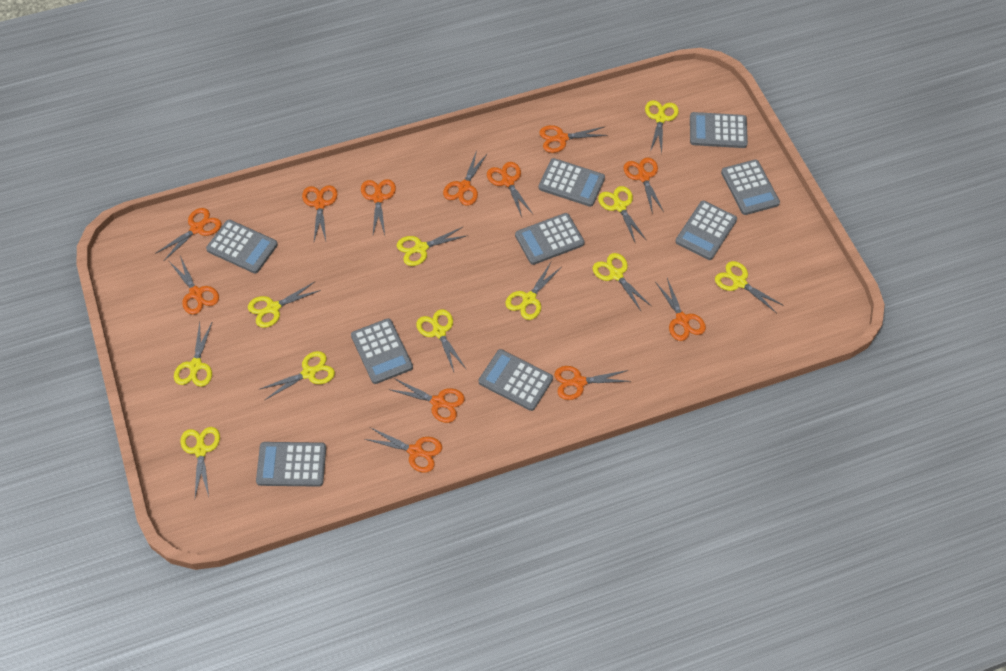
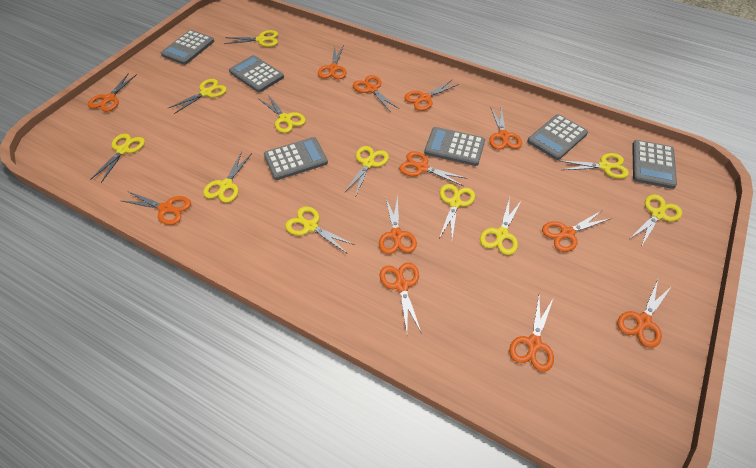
grey calculator: 9 -> 6

